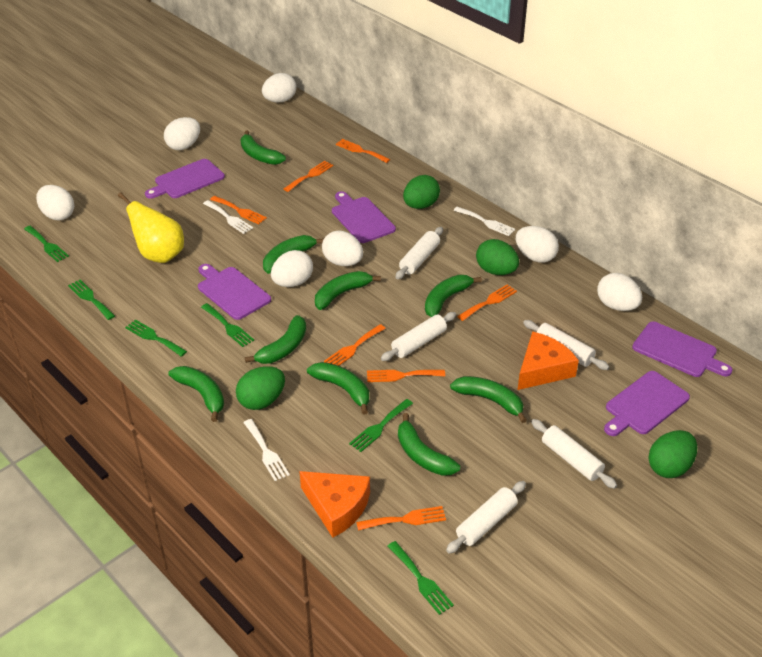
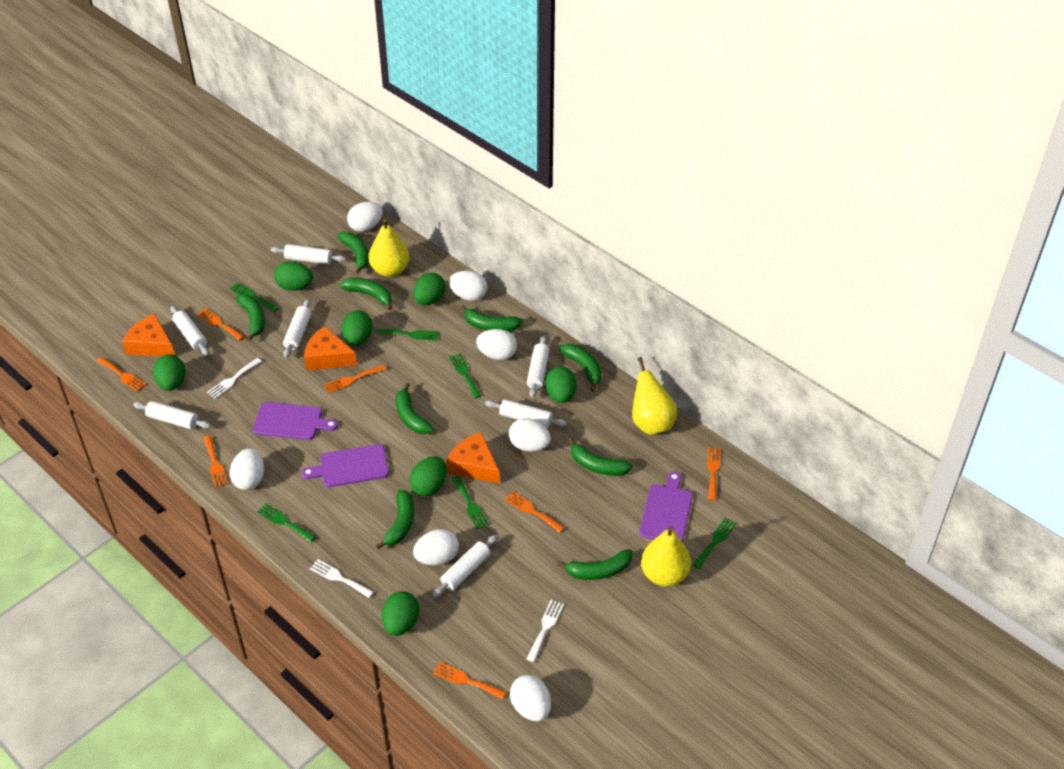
green egg: 4 -> 7
orange cheese: 2 -> 3
purple cutting board: 5 -> 3
white rolling pin: 5 -> 7
yellow pear: 1 -> 3

